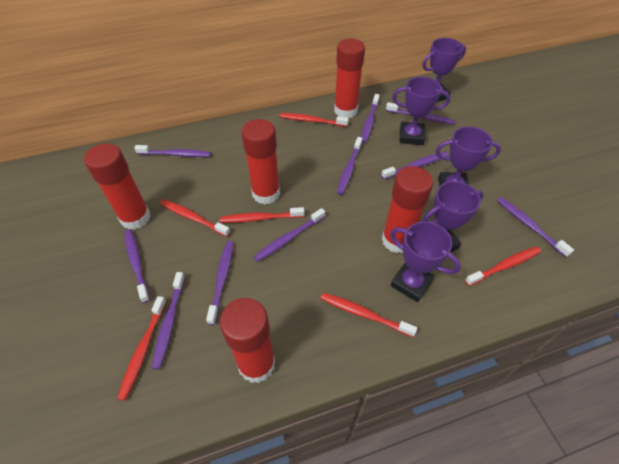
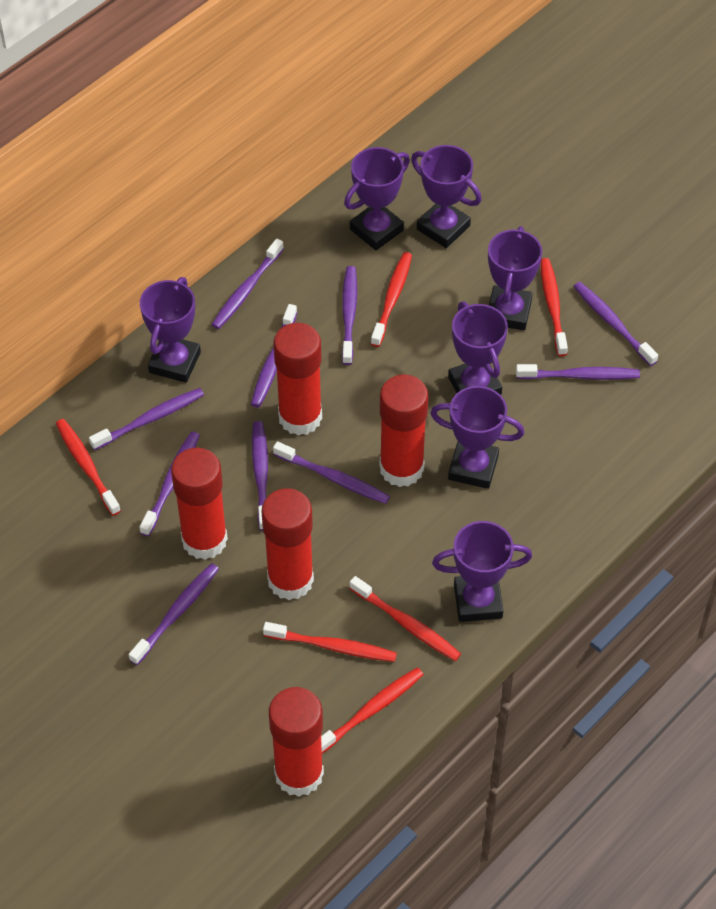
purple trophy: 5 -> 7

